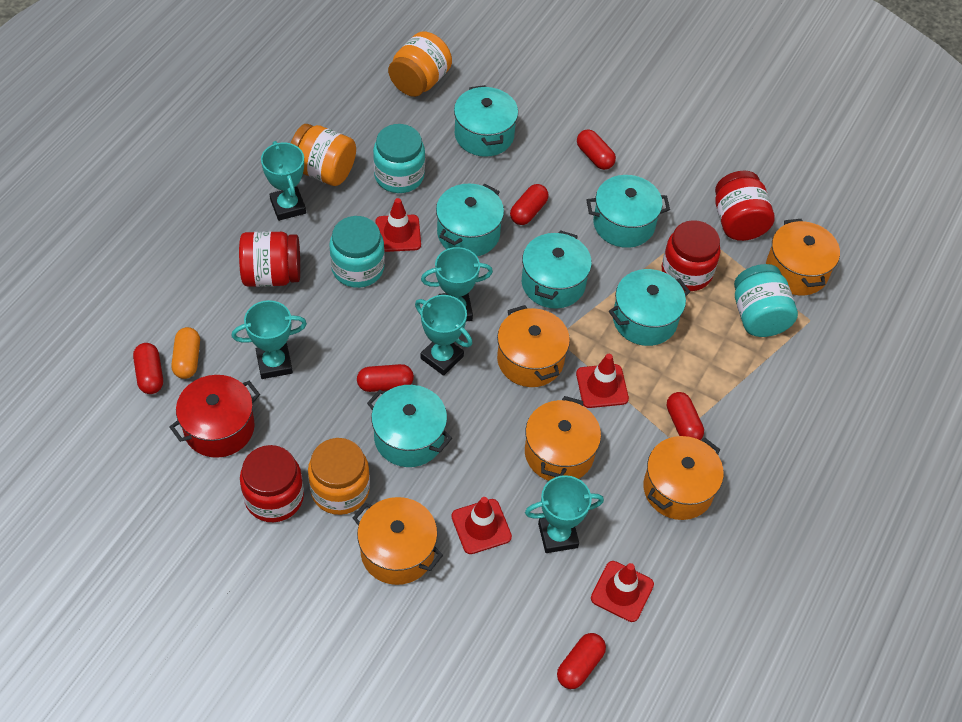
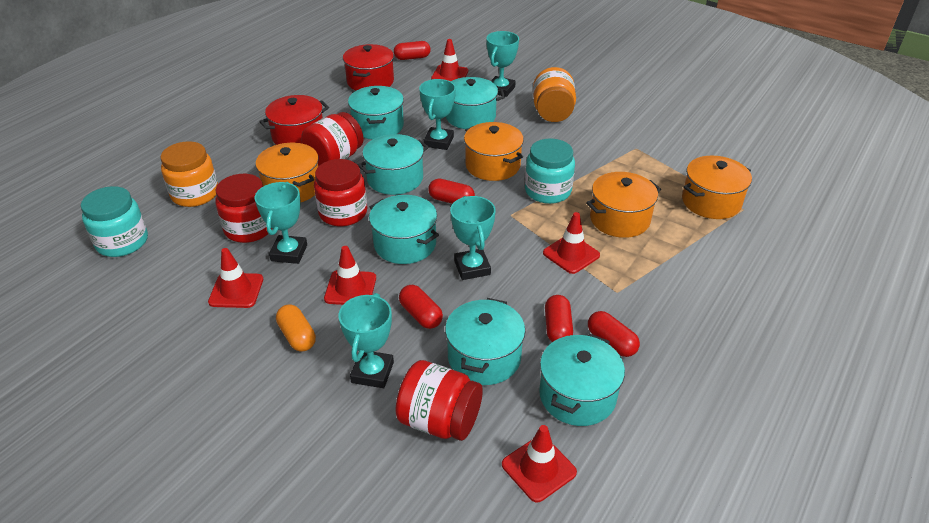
orange jar: 3 -> 2
orange pot: 5 -> 4
red capsule: 6 -> 5
red pot: 1 -> 2
red traffic cone: 4 -> 5
turquoise jar: 3 -> 2

